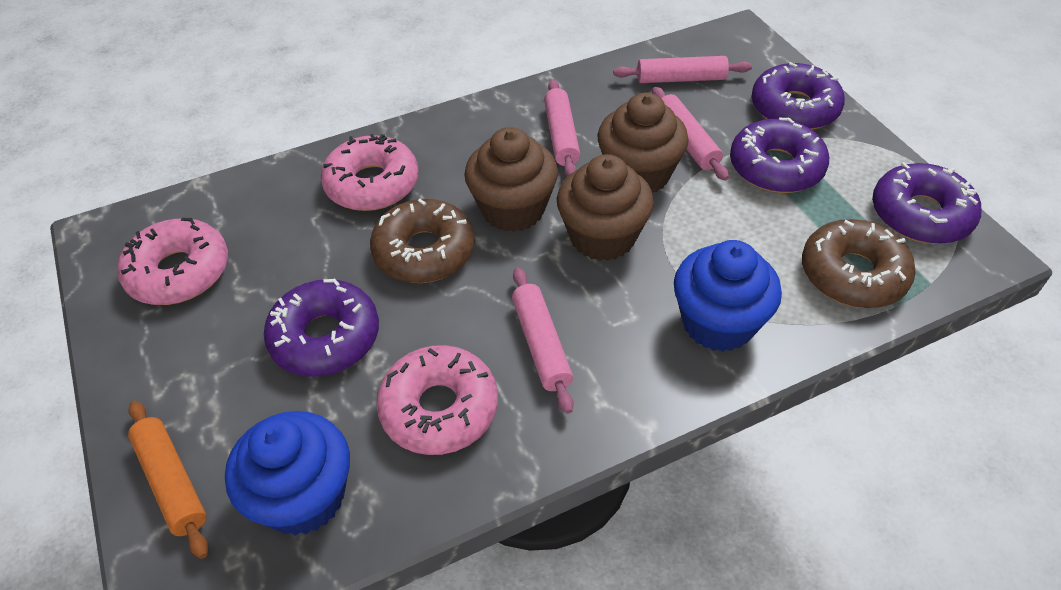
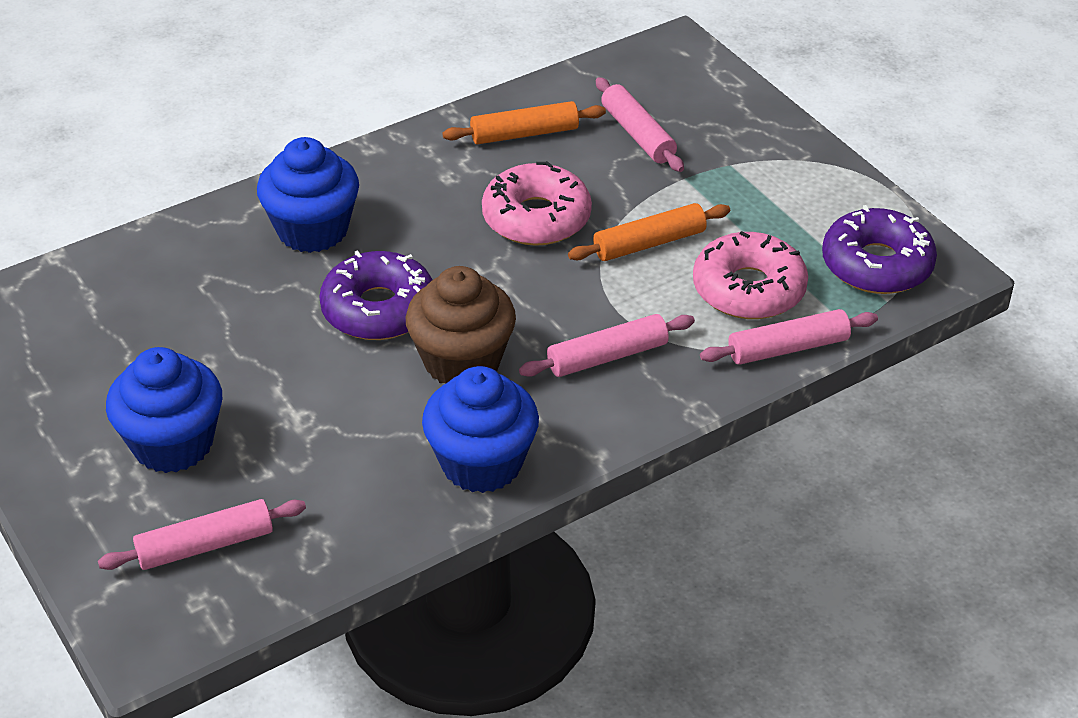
blue cupcake: 2 -> 3
brown cupcake: 3 -> 1
brown donut: 2 -> 0
orange rolling pin: 1 -> 2
pink donut: 3 -> 2
purple donut: 4 -> 2

